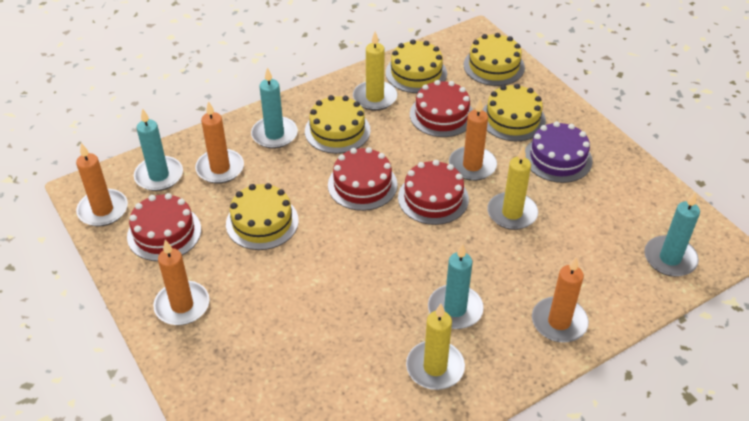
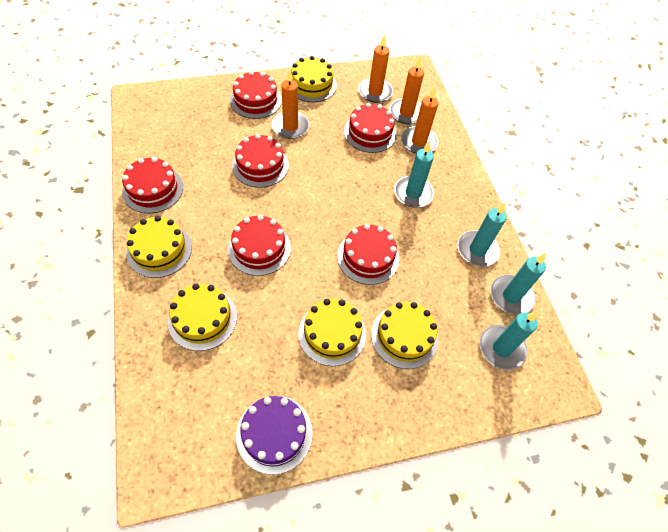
orange candle: 5 -> 4
red cake: 4 -> 6
yellow candle: 3 -> 0

